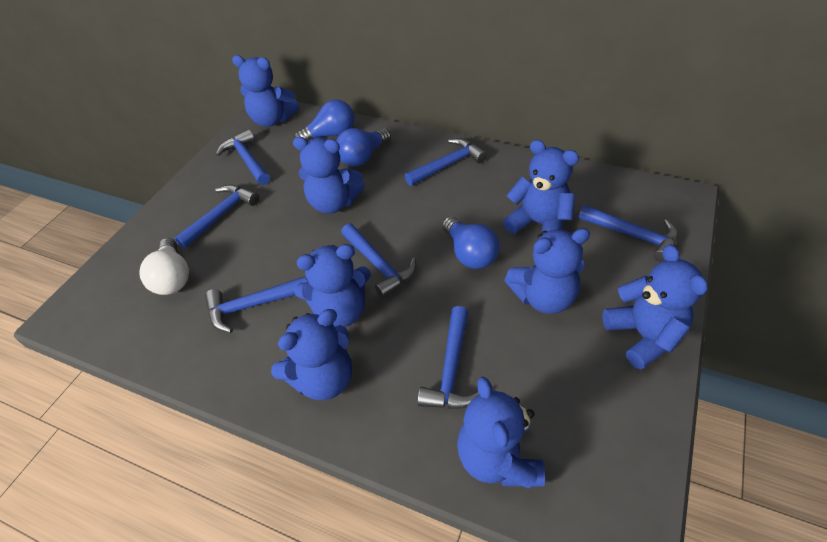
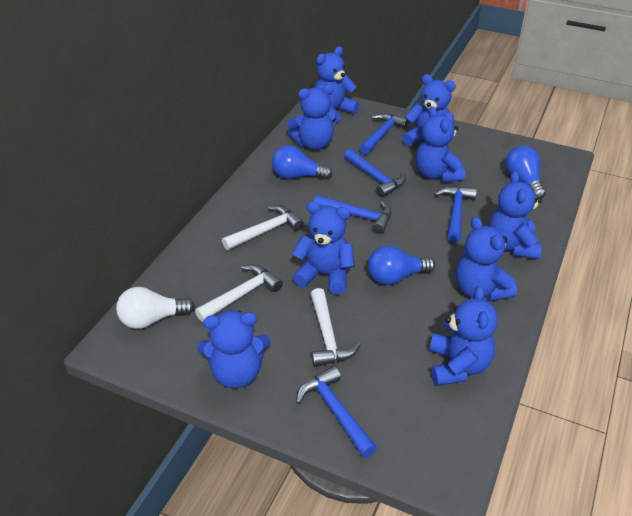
blue hammer: 7 -> 5
blue teddy bear: 8 -> 9
white hammer: 0 -> 3

